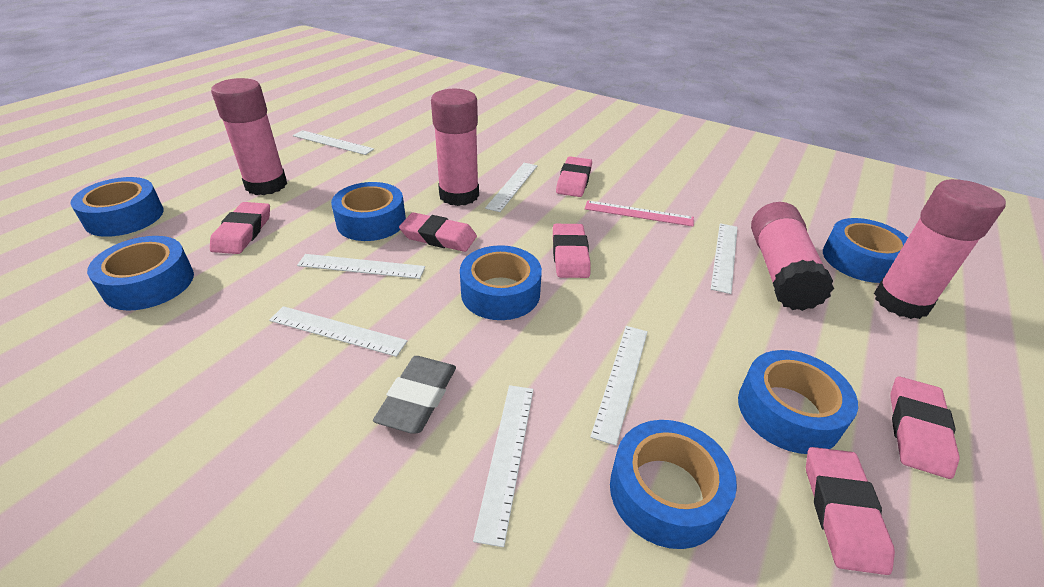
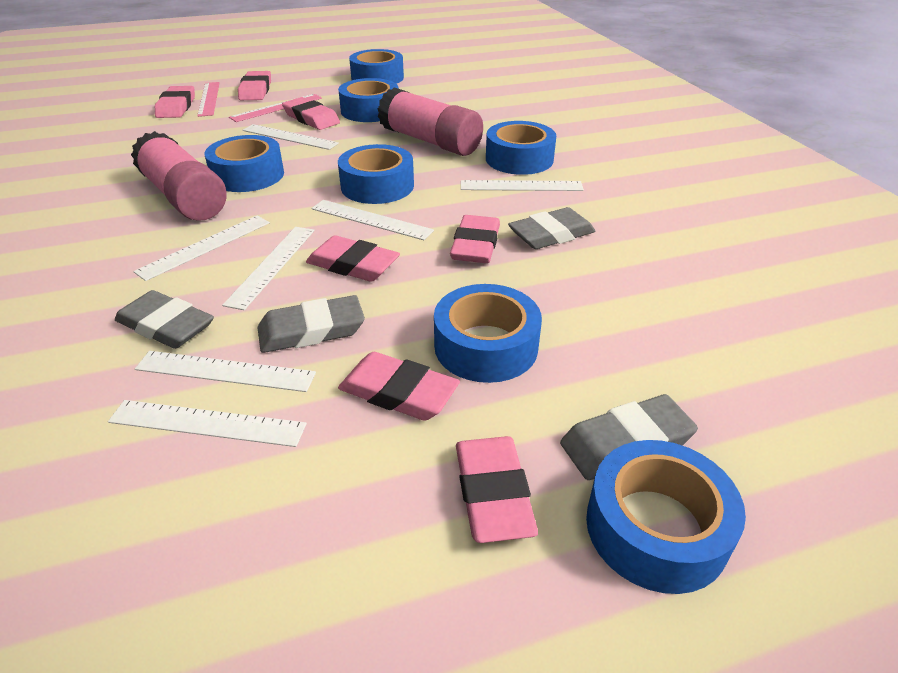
grey eraser: 1 -> 4
pink eraser: 6 -> 7
pink glue stick: 4 -> 2
pink ruler: 1 -> 2

